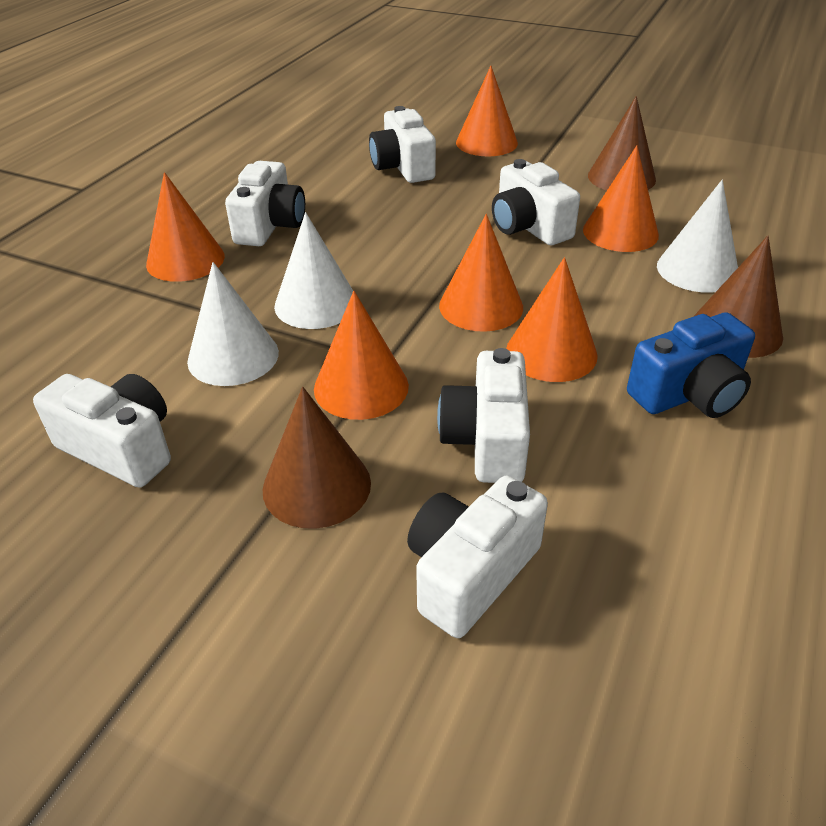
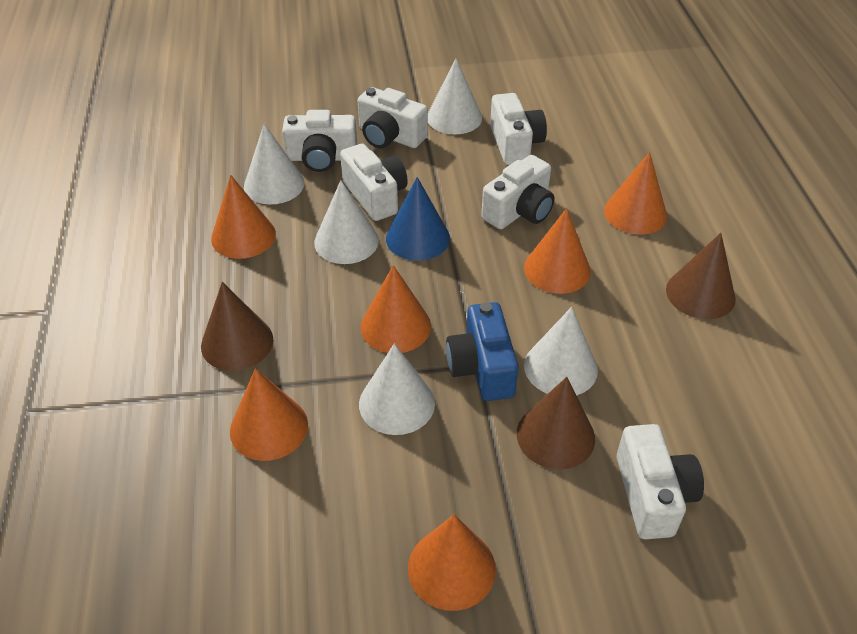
blue cone: 0 -> 1
white cone: 3 -> 5

